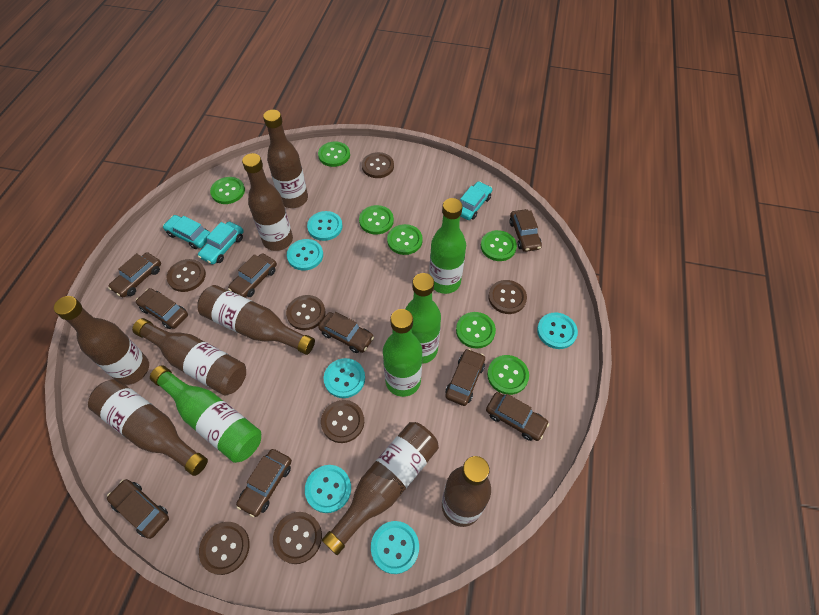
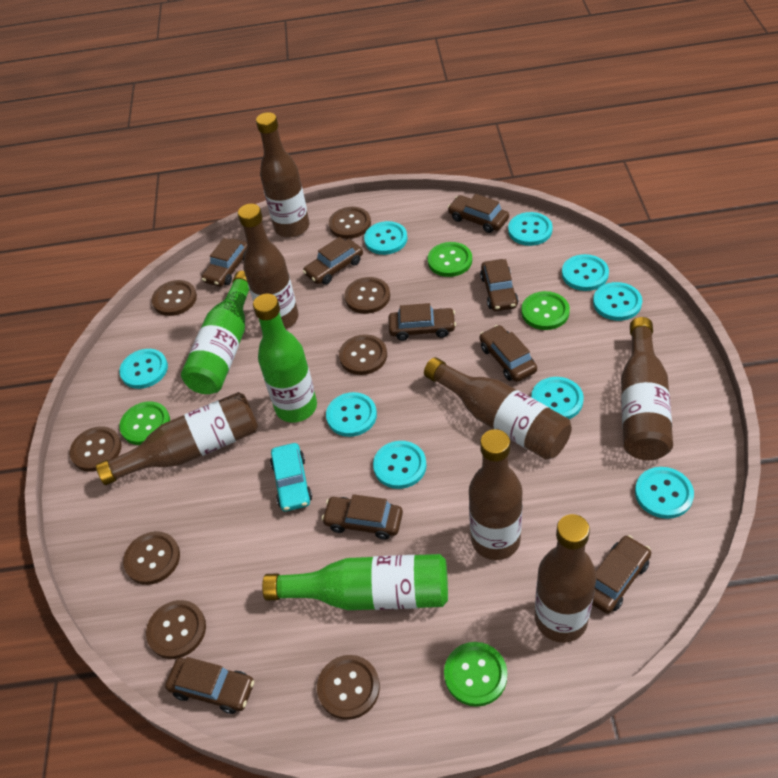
brown bottle: 8 -> 7
brown button: 7 -> 8
green bottle: 4 -> 3
green button: 7 -> 4
turquoise button: 6 -> 9
turquoise car: 3 -> 1

